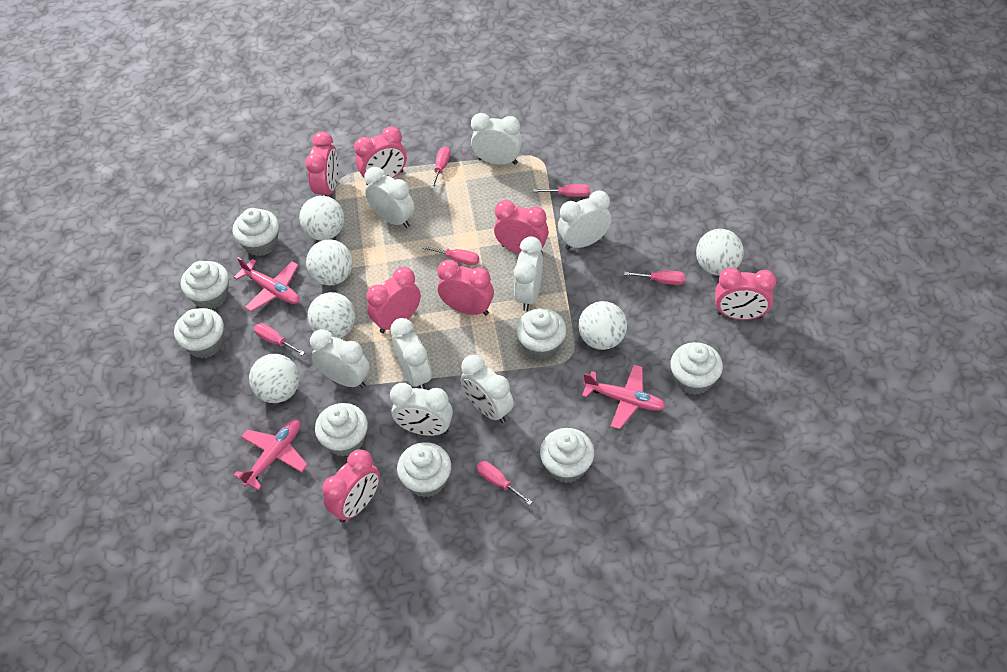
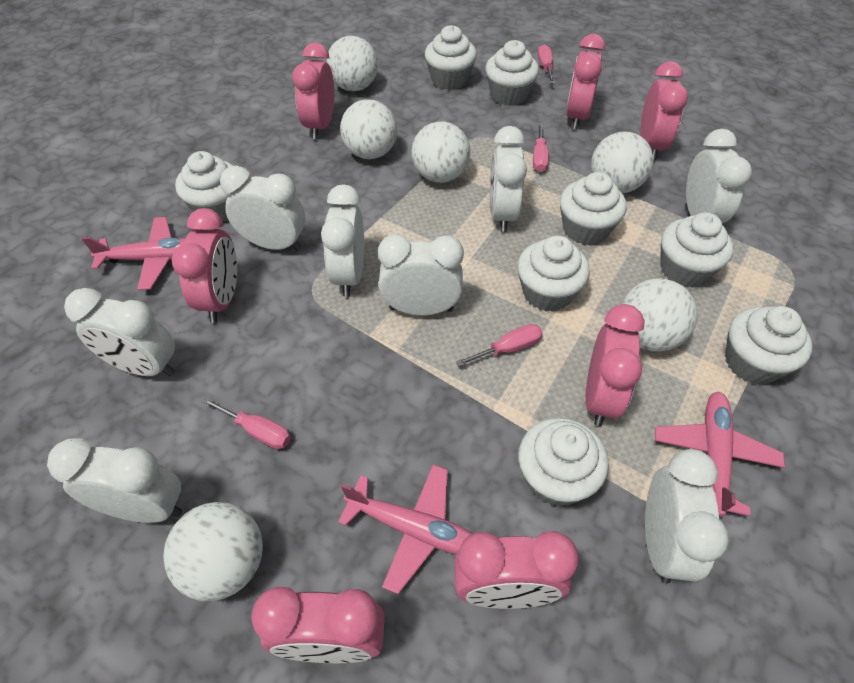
pink screwdriver: 6 -> 4

